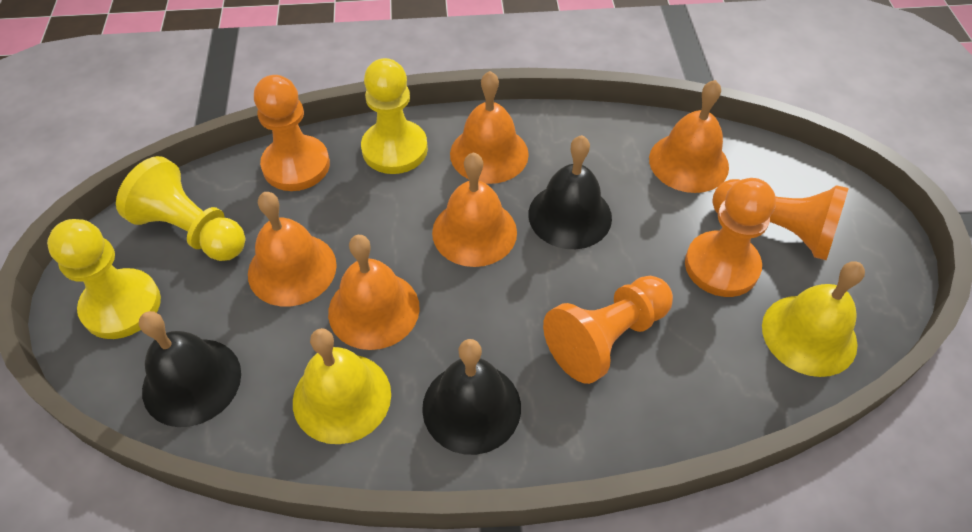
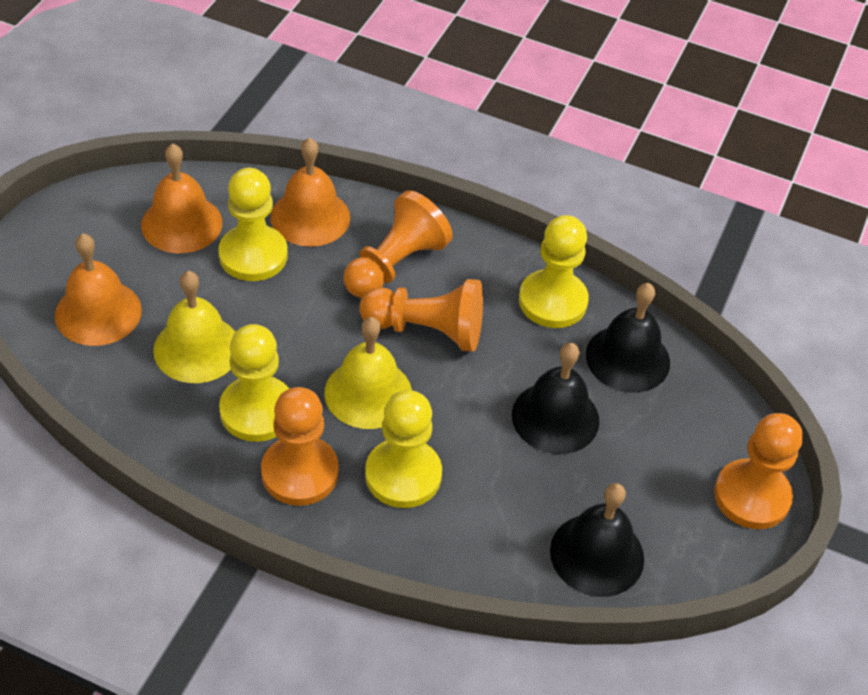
orange bell: 5 -> 3
yellow pawn: 3 -> 4

